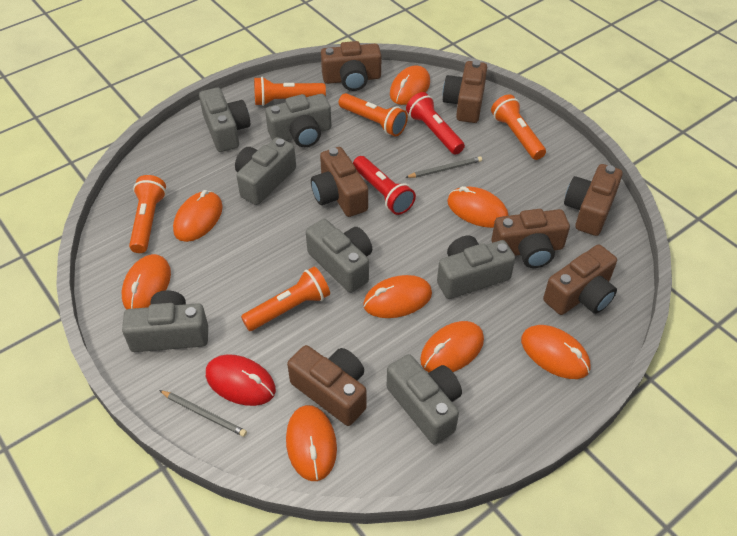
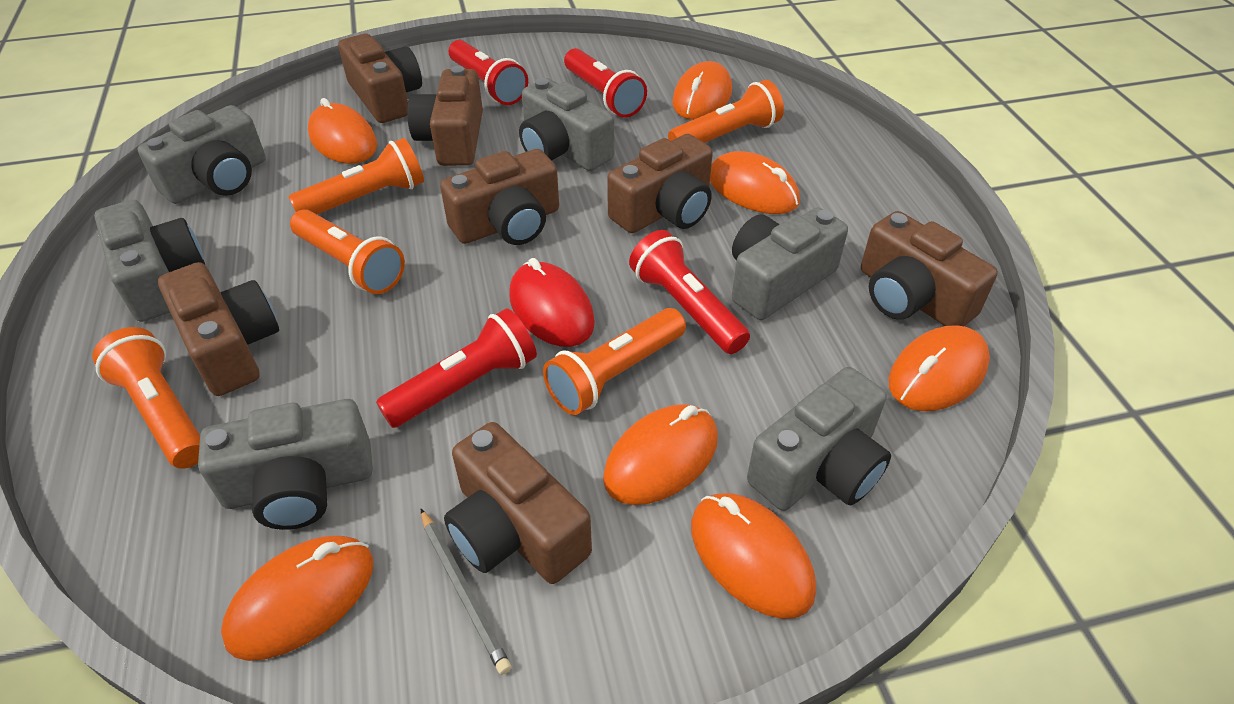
grey camera: 7 -> 6
grey pencil: 2 -> 1
orange mouse: 8 -> 7
red flashlight: 2 -> 4

